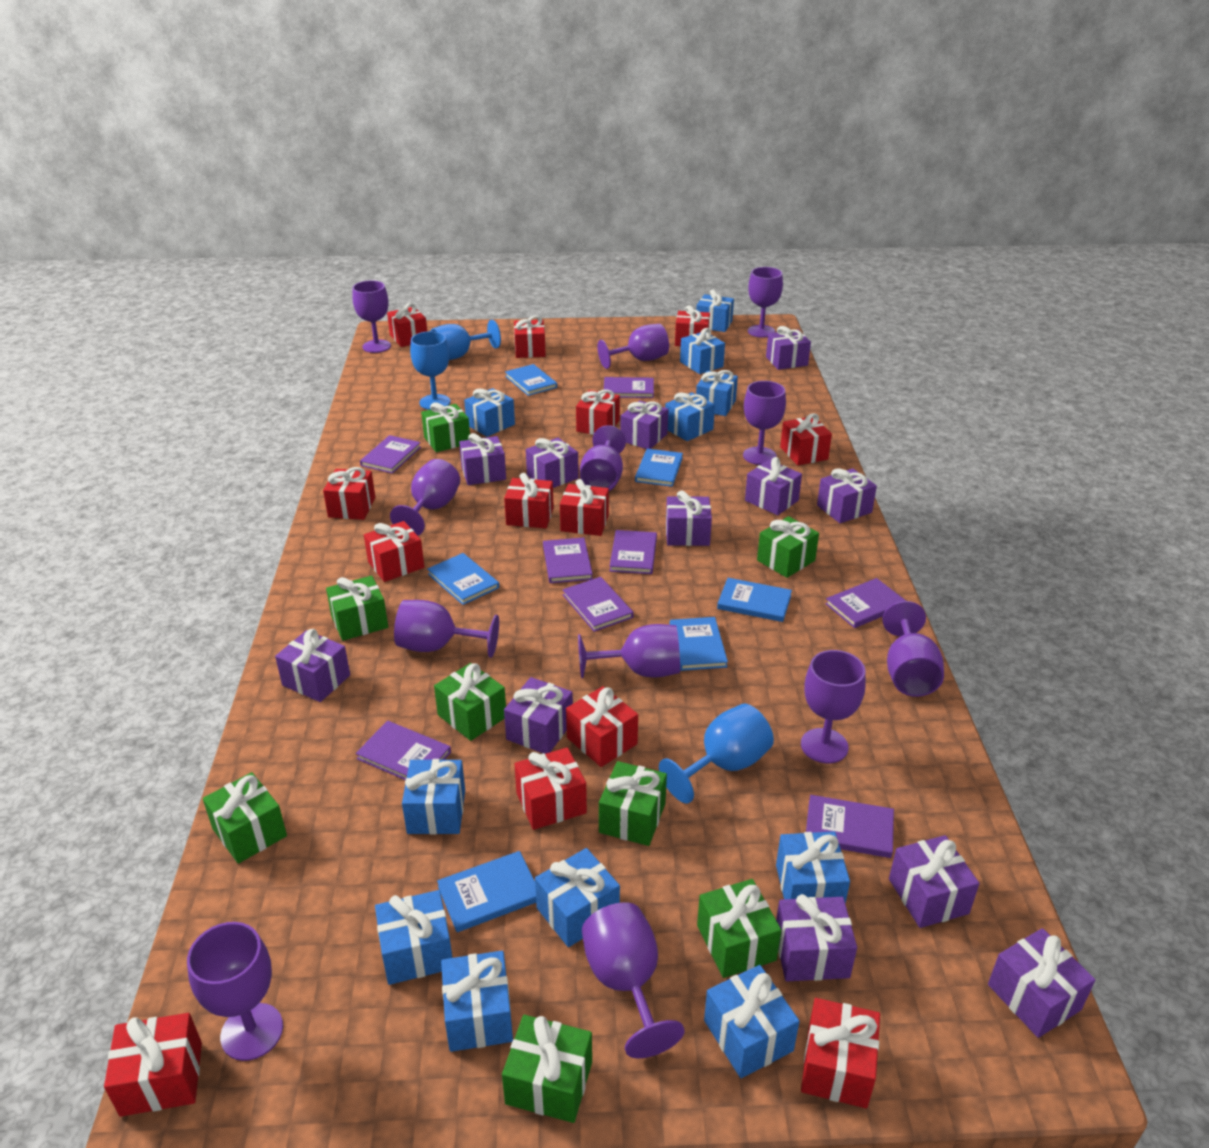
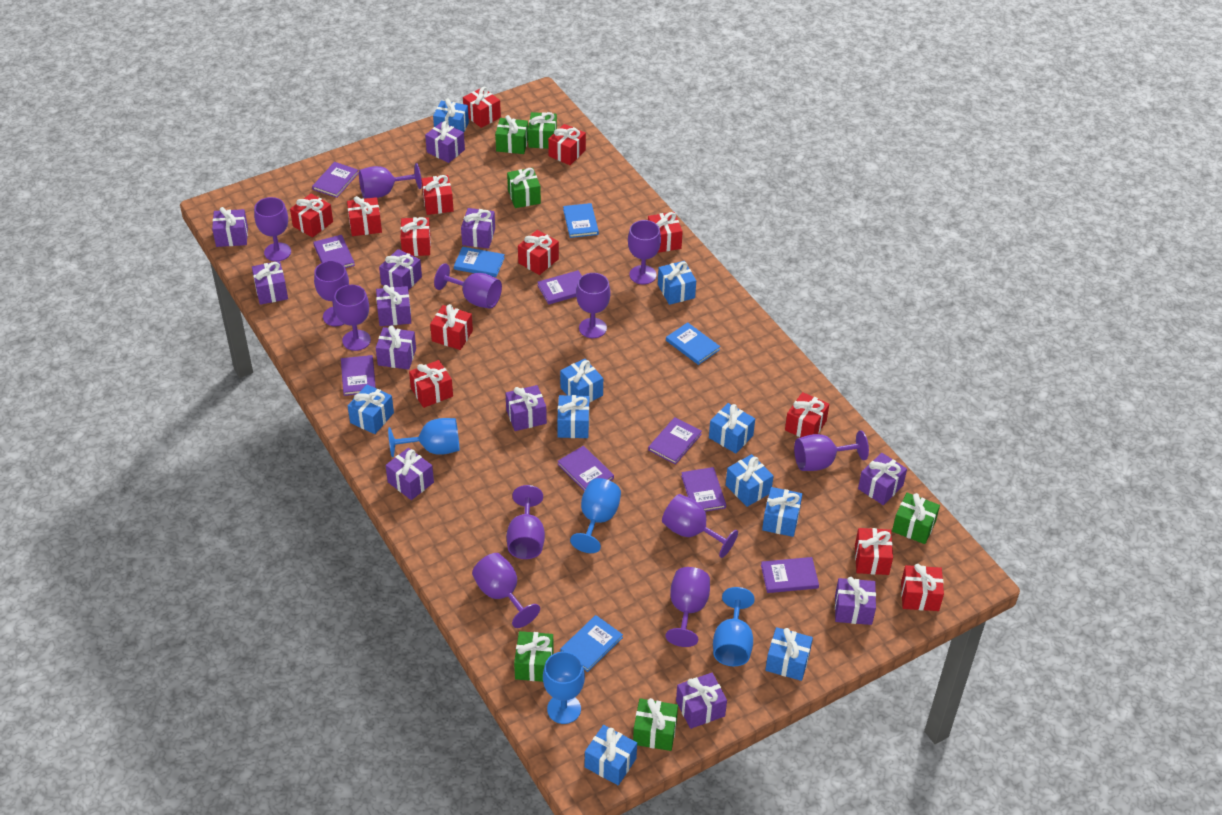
blue book: 6 -> 4
blue gift: 11 -> 10
blue goblet: 3 -> 4
green gift: 8 -> 6

